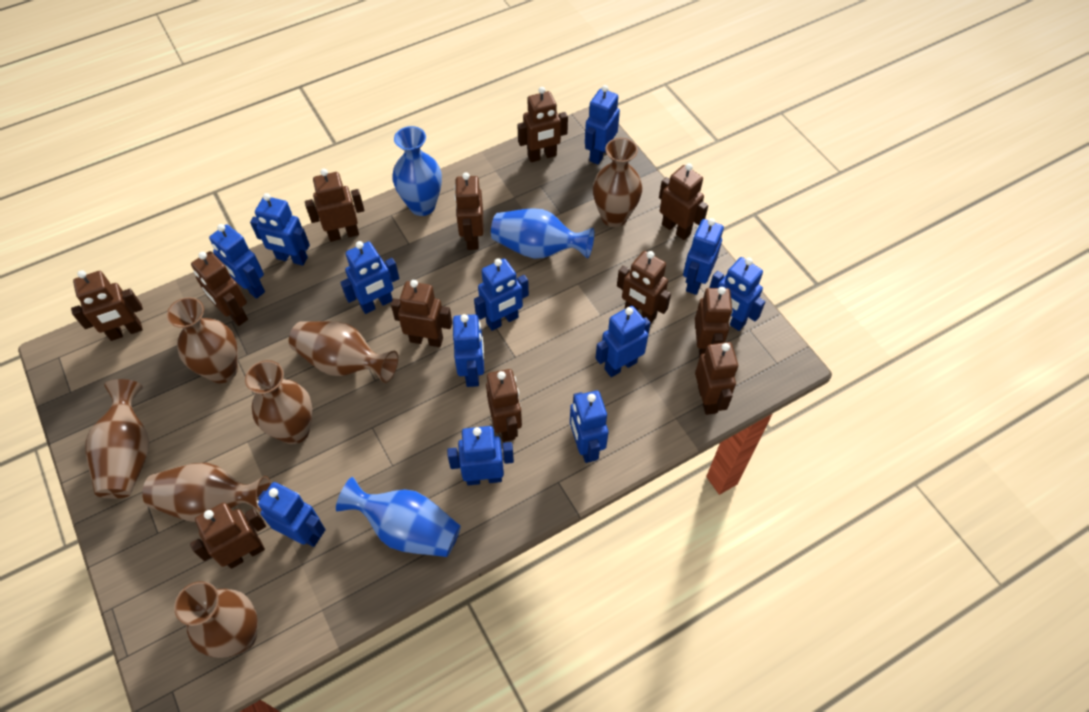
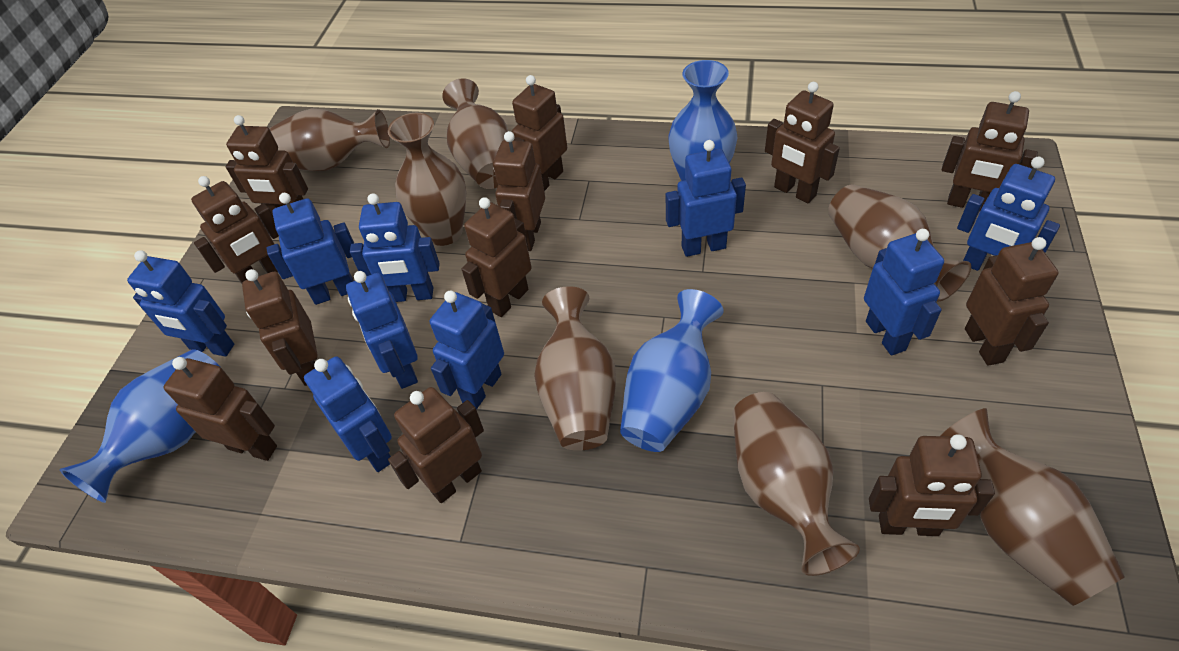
blue robot: 12 -> 9

